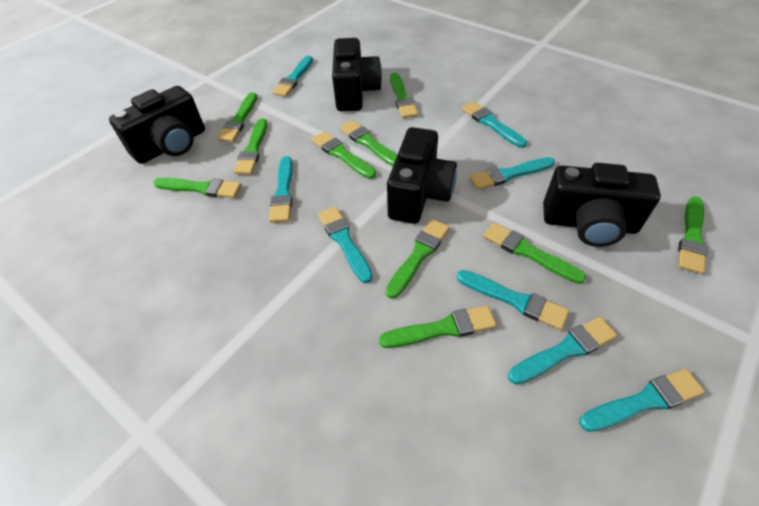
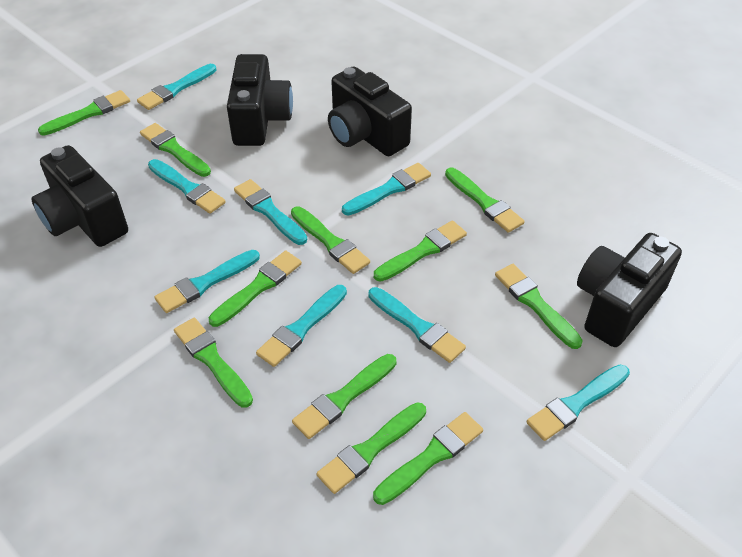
green brush: 10 -> 11

